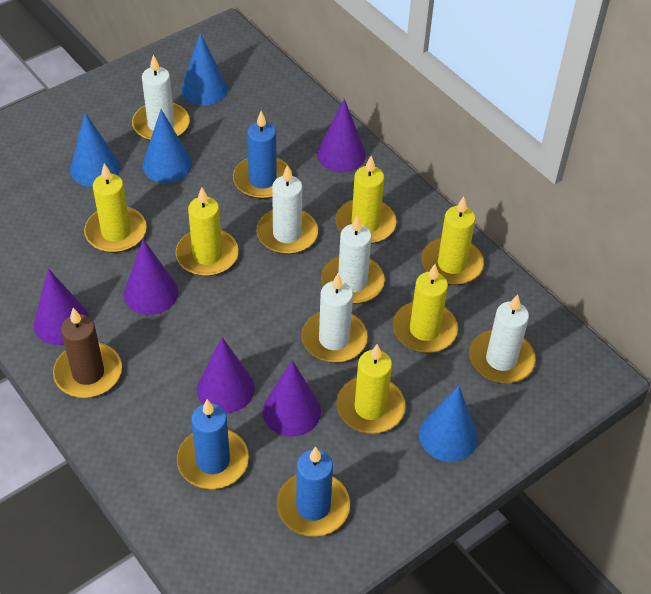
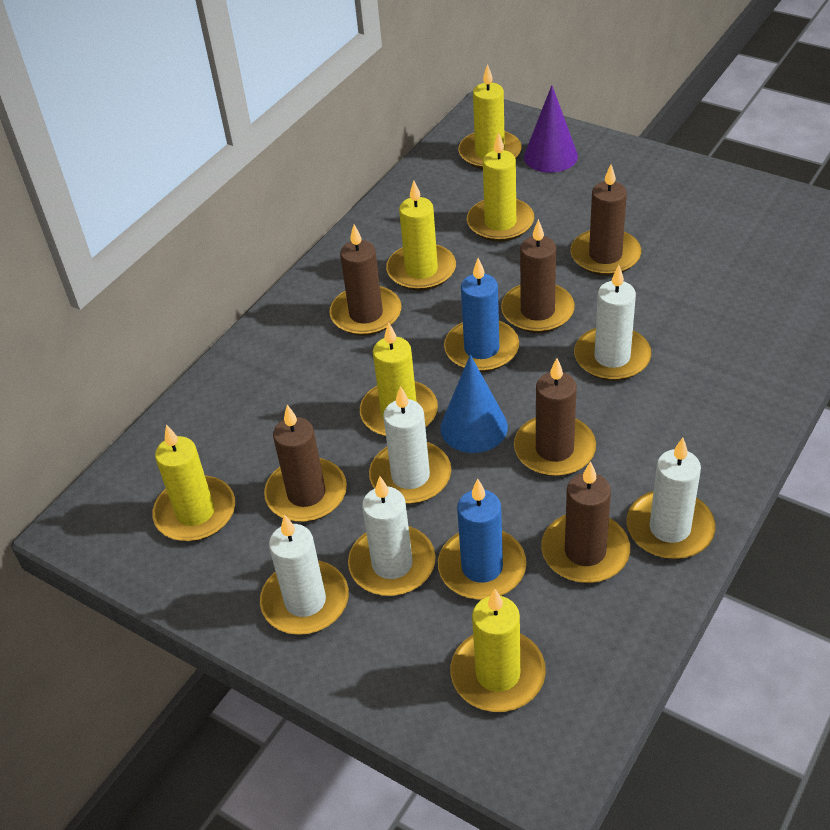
blue candle: 3 -> 2
blue cone: 4 -> 1
brown candle: 1 -> 6
purple cone: 5 -> 1

